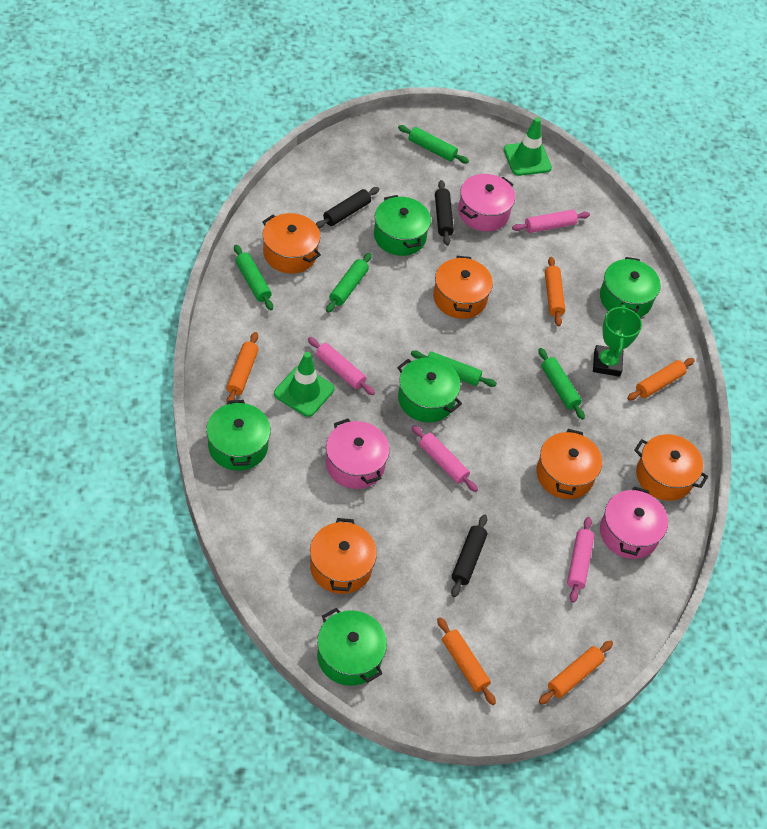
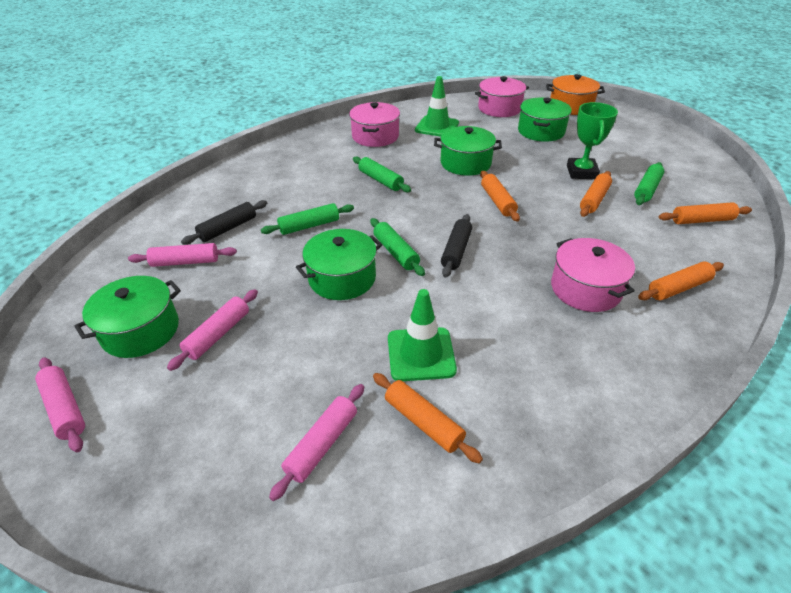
black rolling pin: 3 -> 2
green pot: 5 -> 4
green rolling pin: 5 -> 4
orange pot: 5 -> 1

